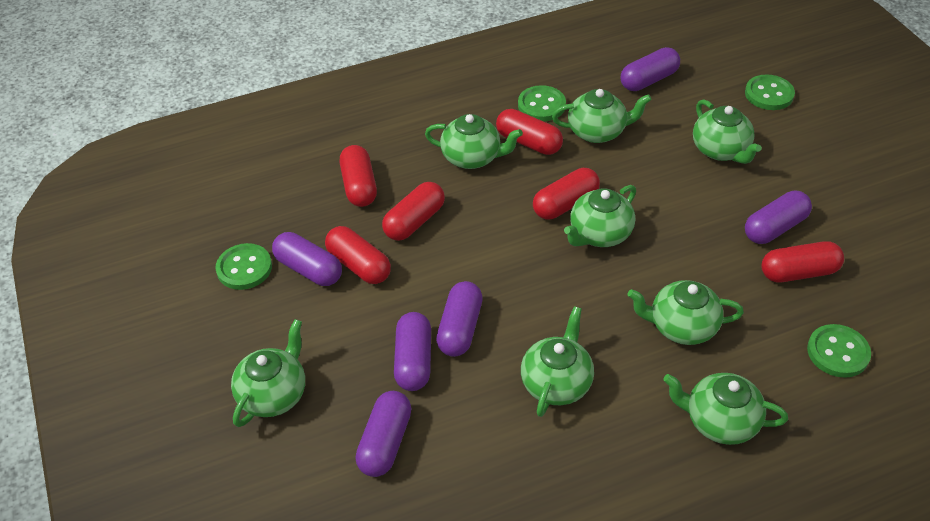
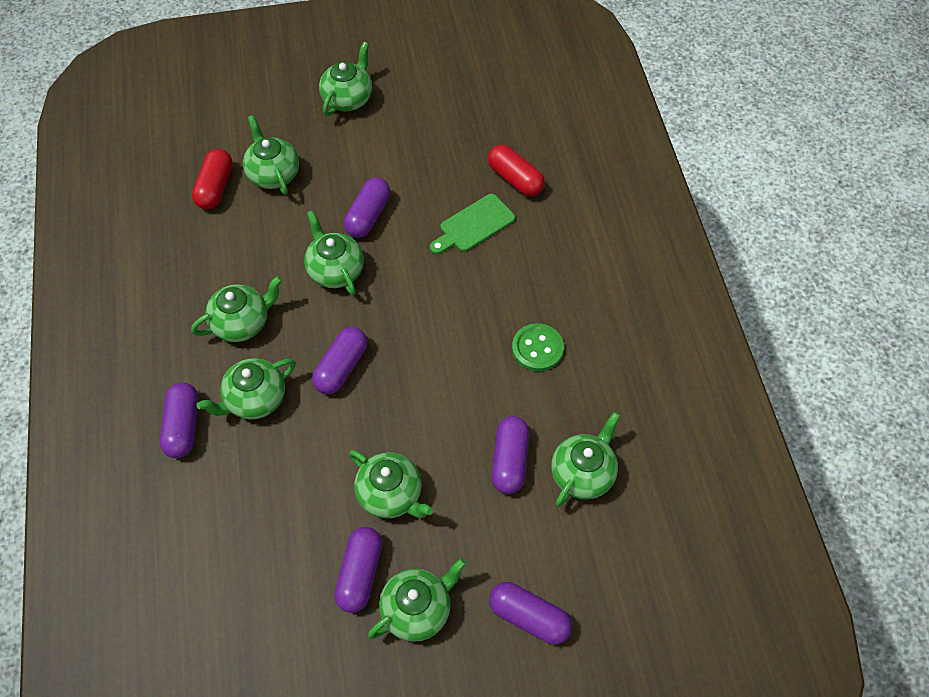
green button: 4 -> 1
green cutting board: 0 -> 1
red capsule: 6 -> 2

